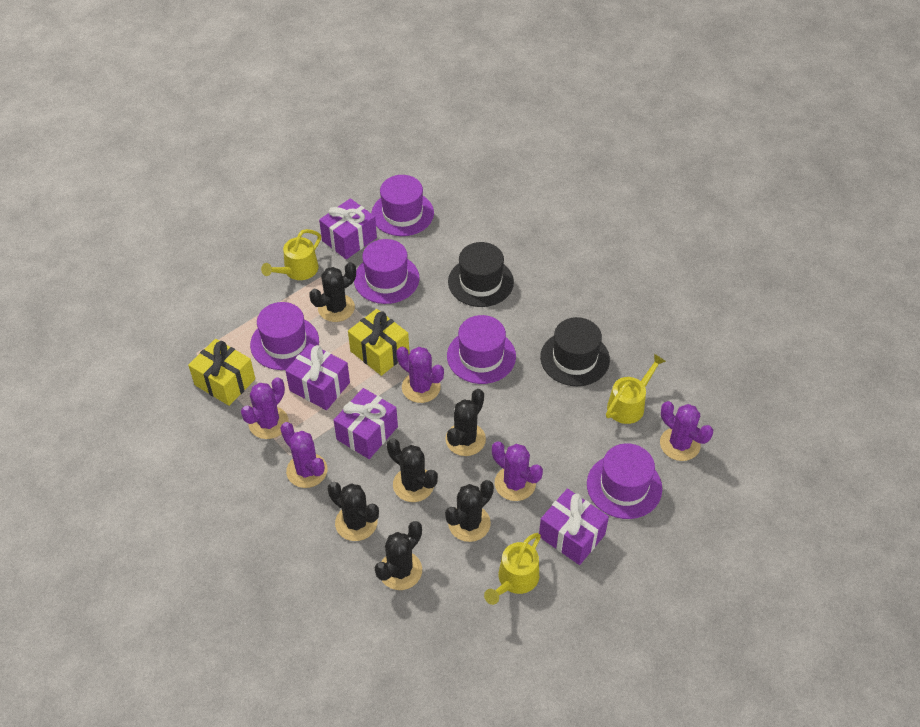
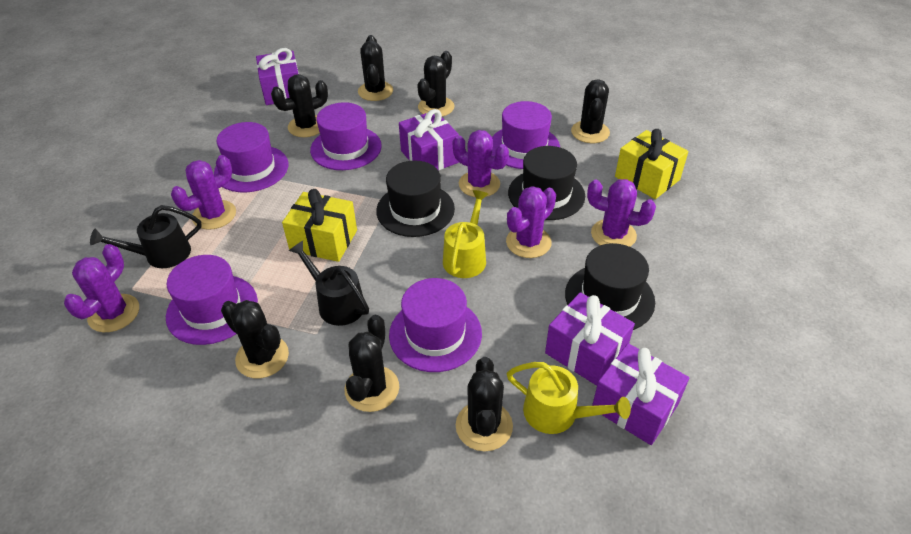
black cactus: 6 -> 7
black hat: 2 -> 3
black watering can: 0 -> 2
yellow watering can: 3 -> 2

